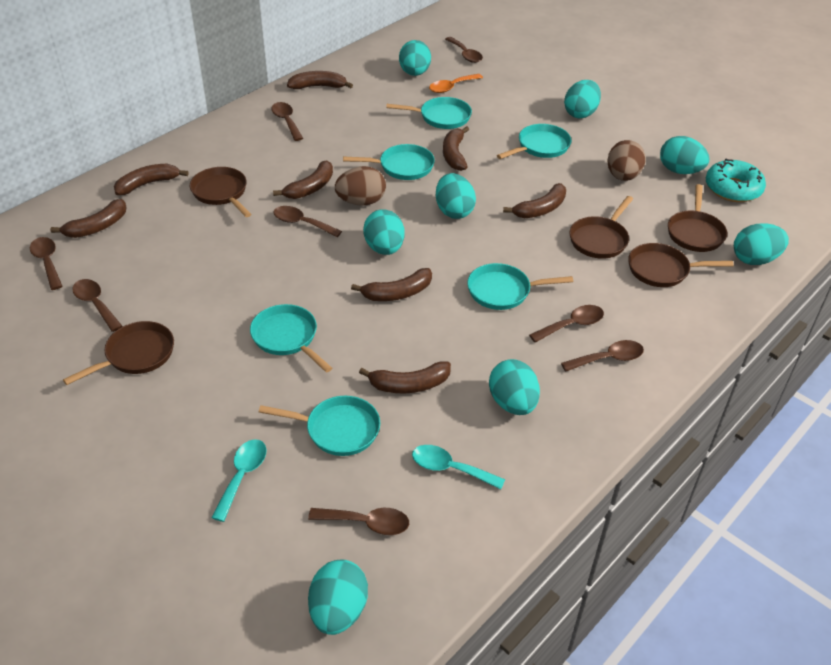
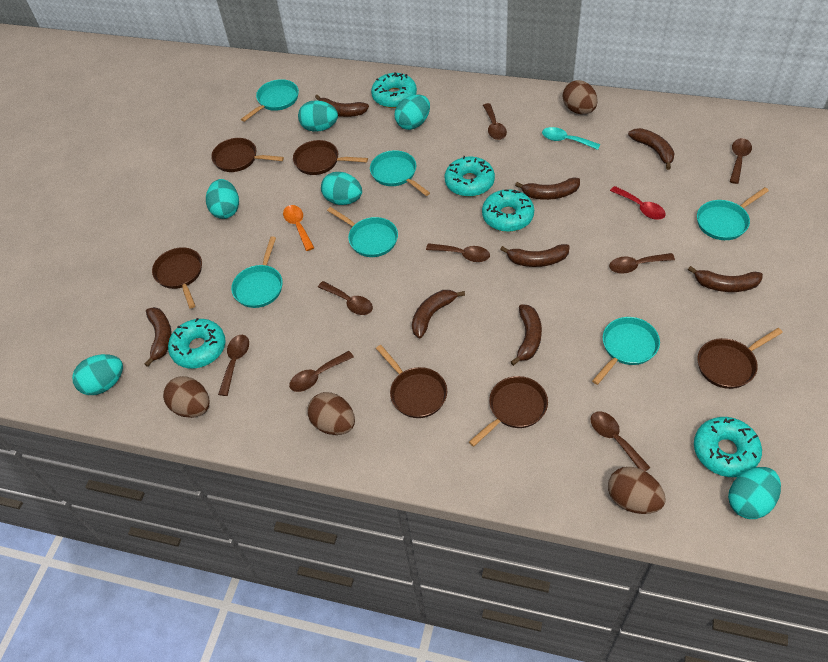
brown egg: 2 -> 4
brown pan: 5 -> 6
red spoon: 0 -> 1
turquoise donut: 1 -> 5
turquoise egg: 8 -> 6
turquoise spoon: 2 -> 1

